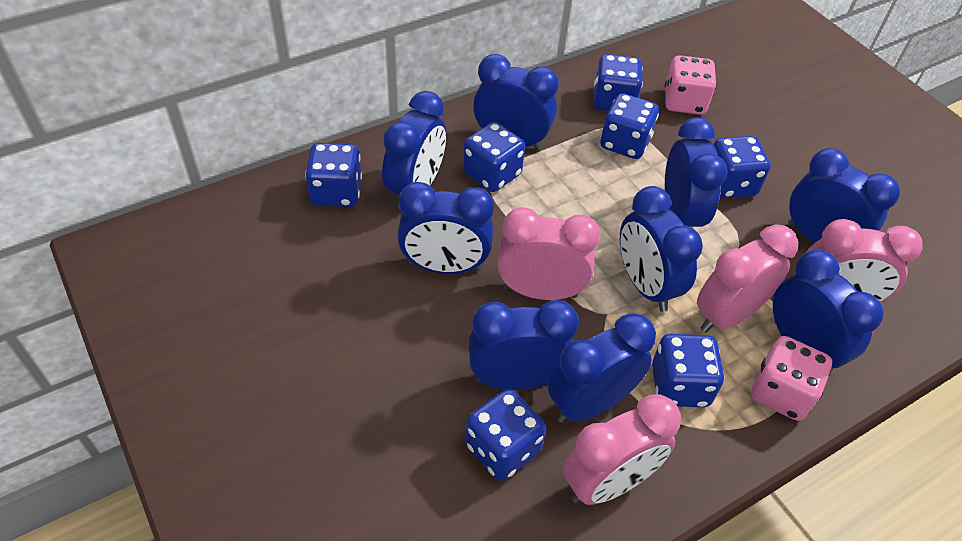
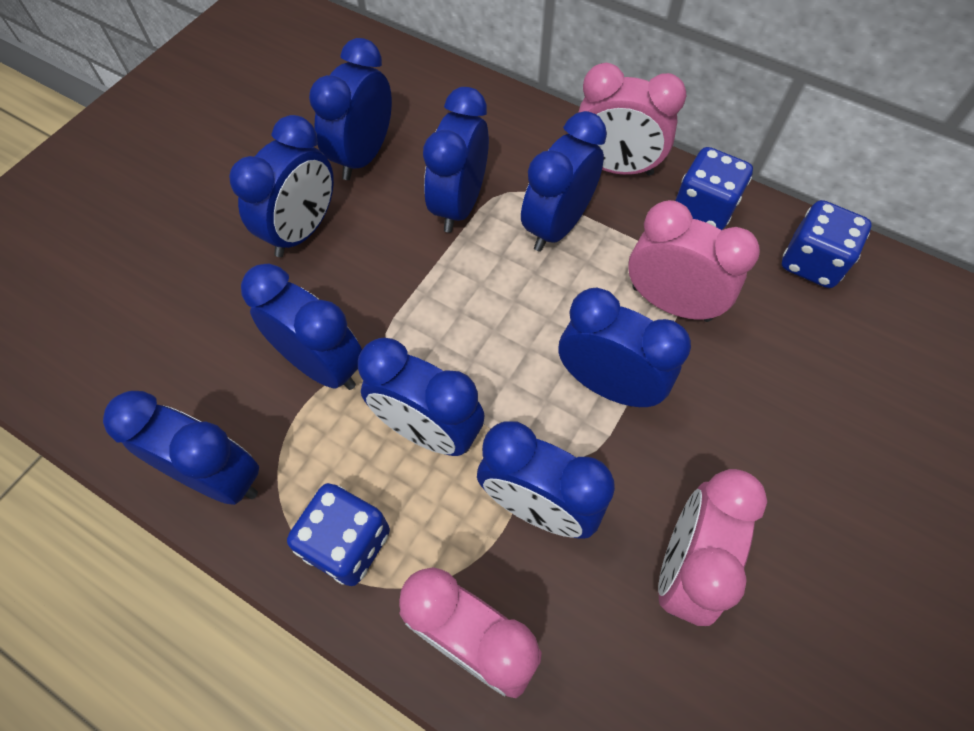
blue dice: 7 -> 3
pink dice: 2 -> 0

